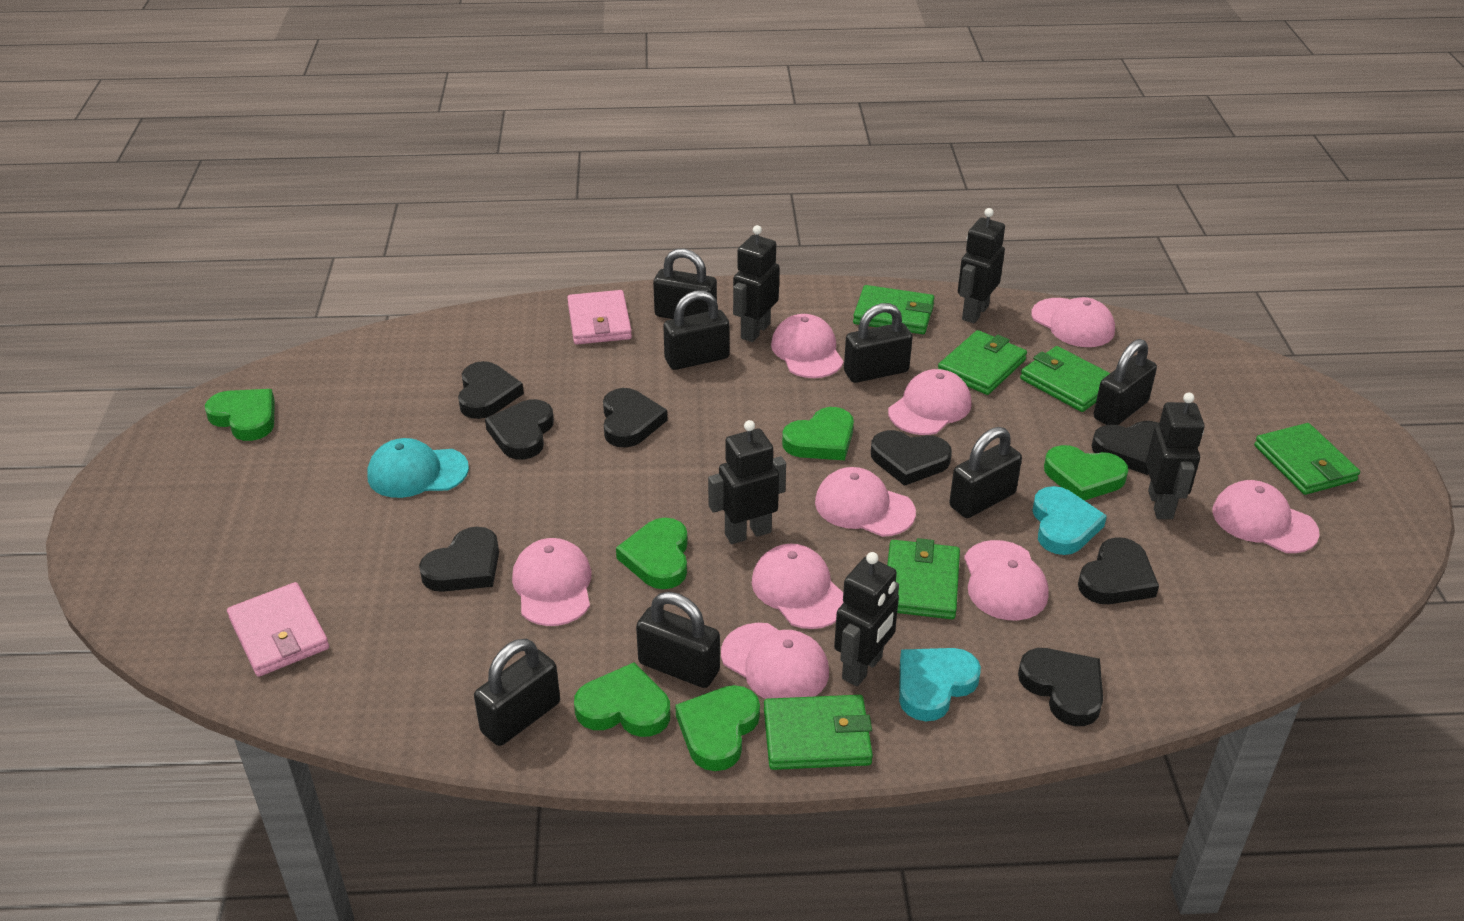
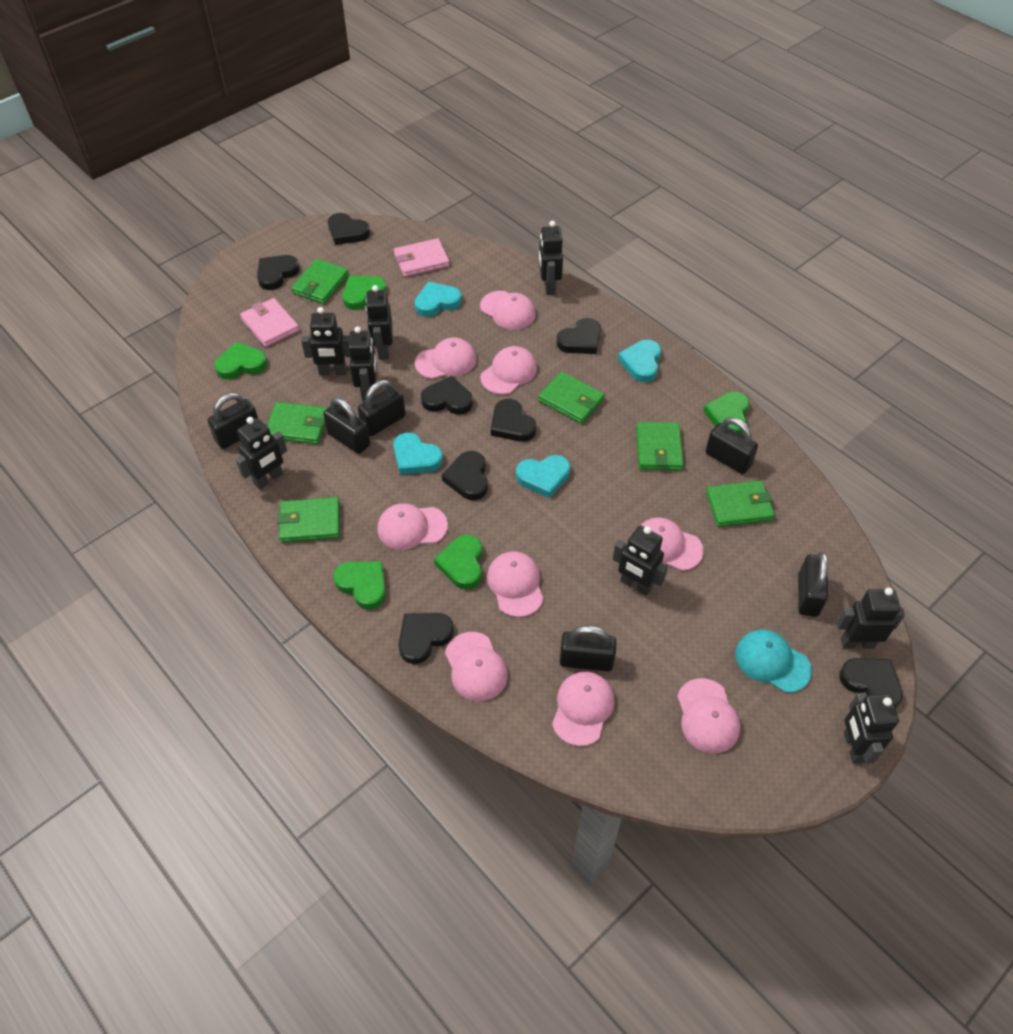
black padlock: 7 -> 6
black robot: 5 -> 8
green heart: 6 -> 5
turquoise heart: 2 -> 4

